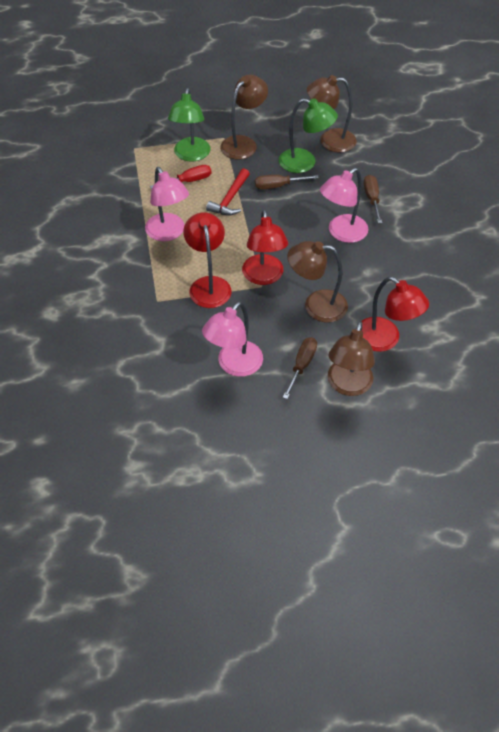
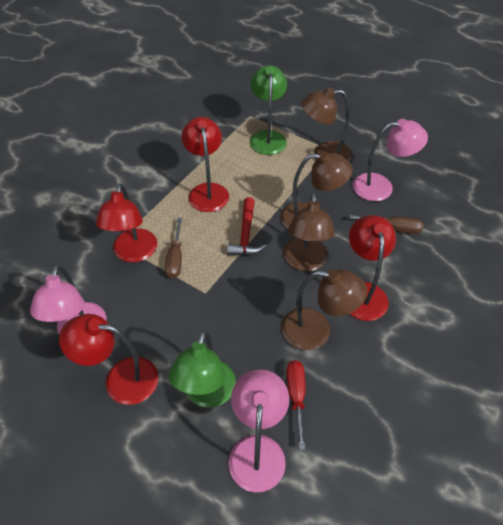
brown screwdriver: 3 -> 2
red lamp: 3 -> 4

